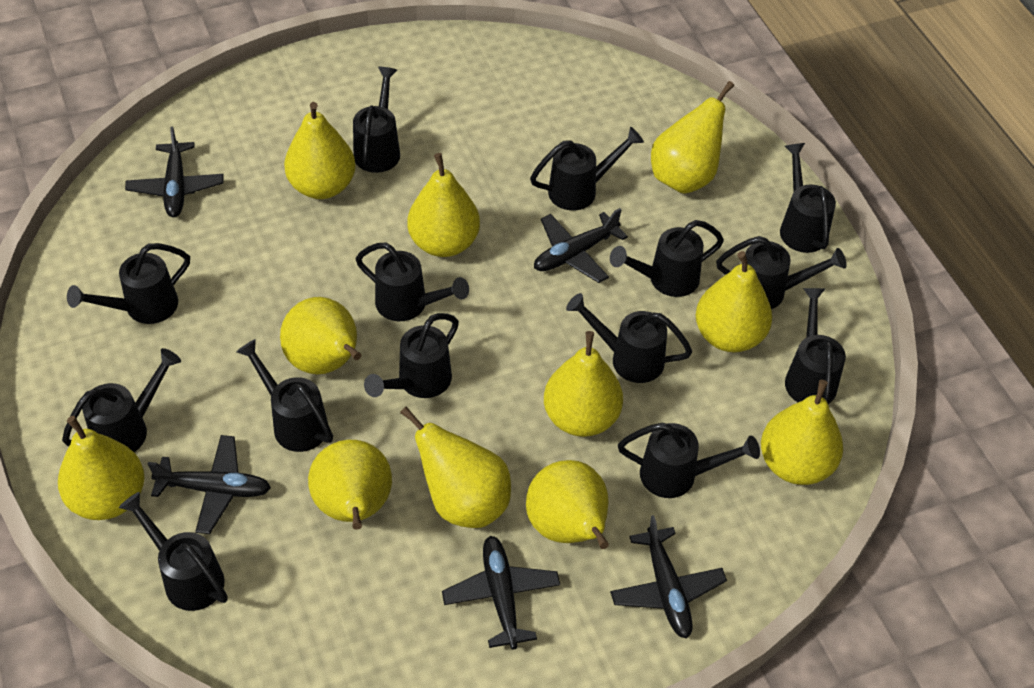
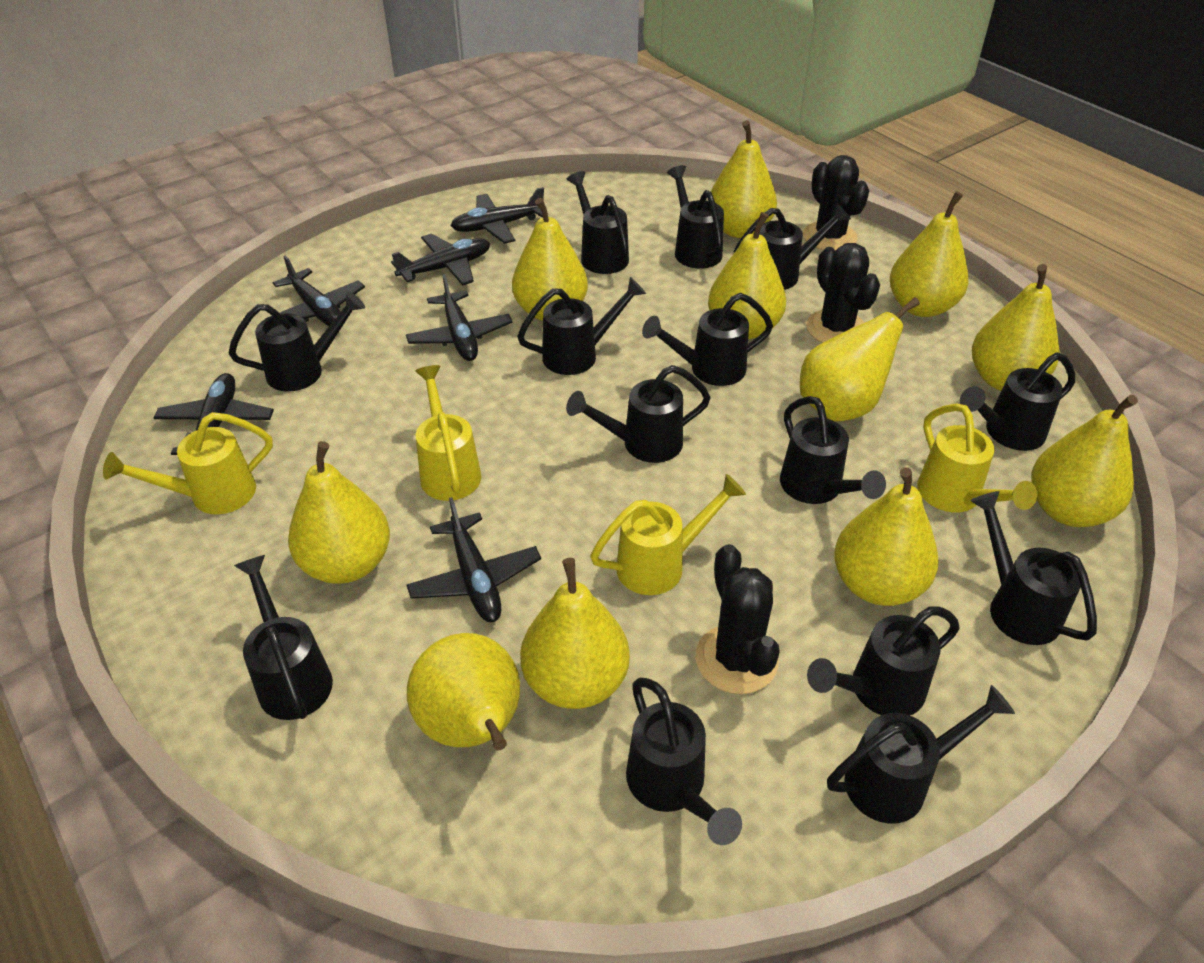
black cactus: 0 -> 3
black plane: 5 -> 6
yellow watering can: 0 -> 4

